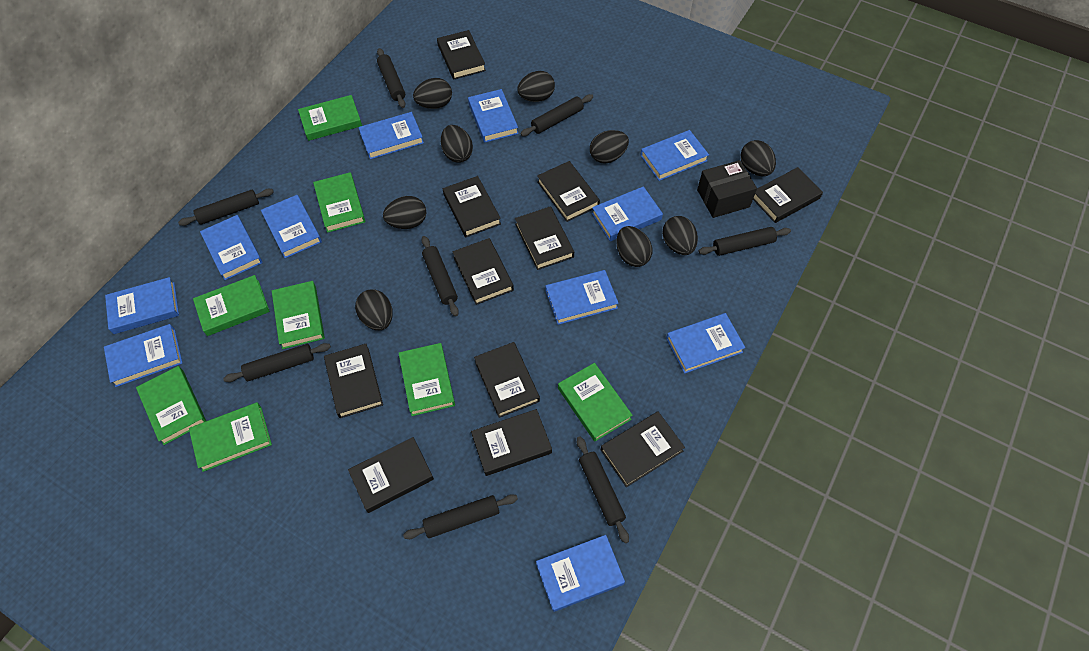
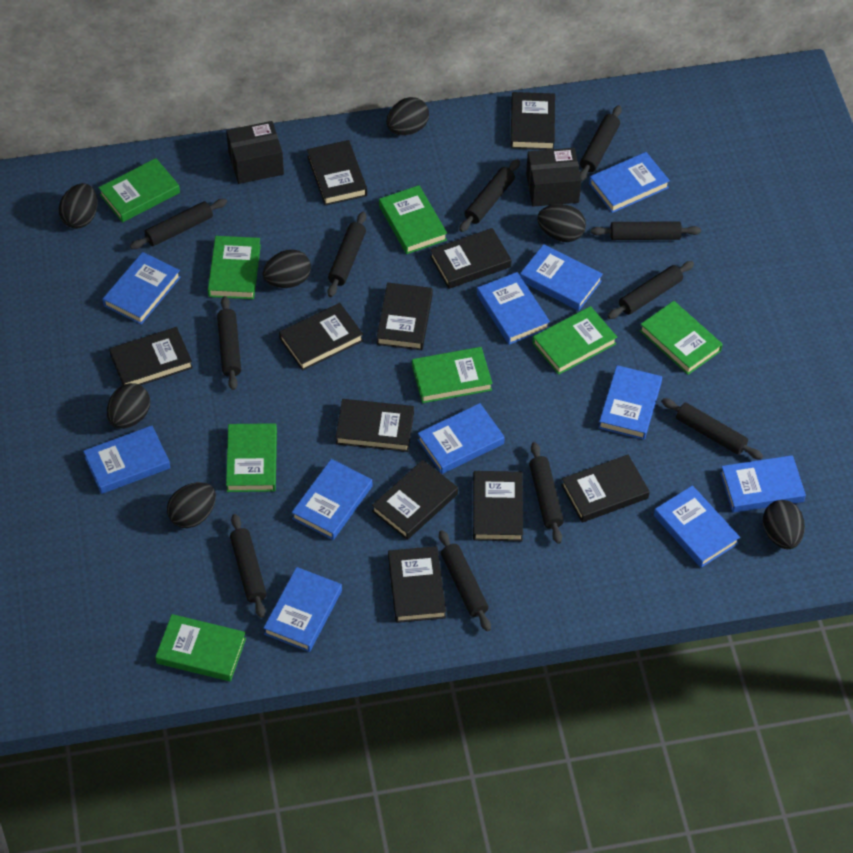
black box: 1 -> 2
black egg: 9 -> 7
black rolling pin: 8 -> 11

